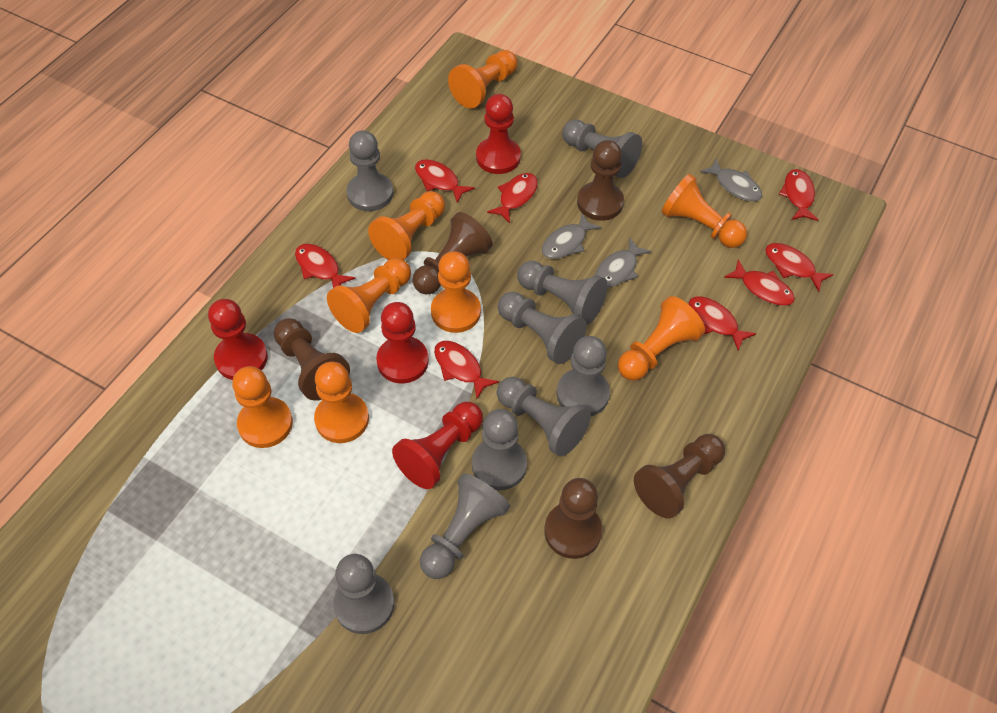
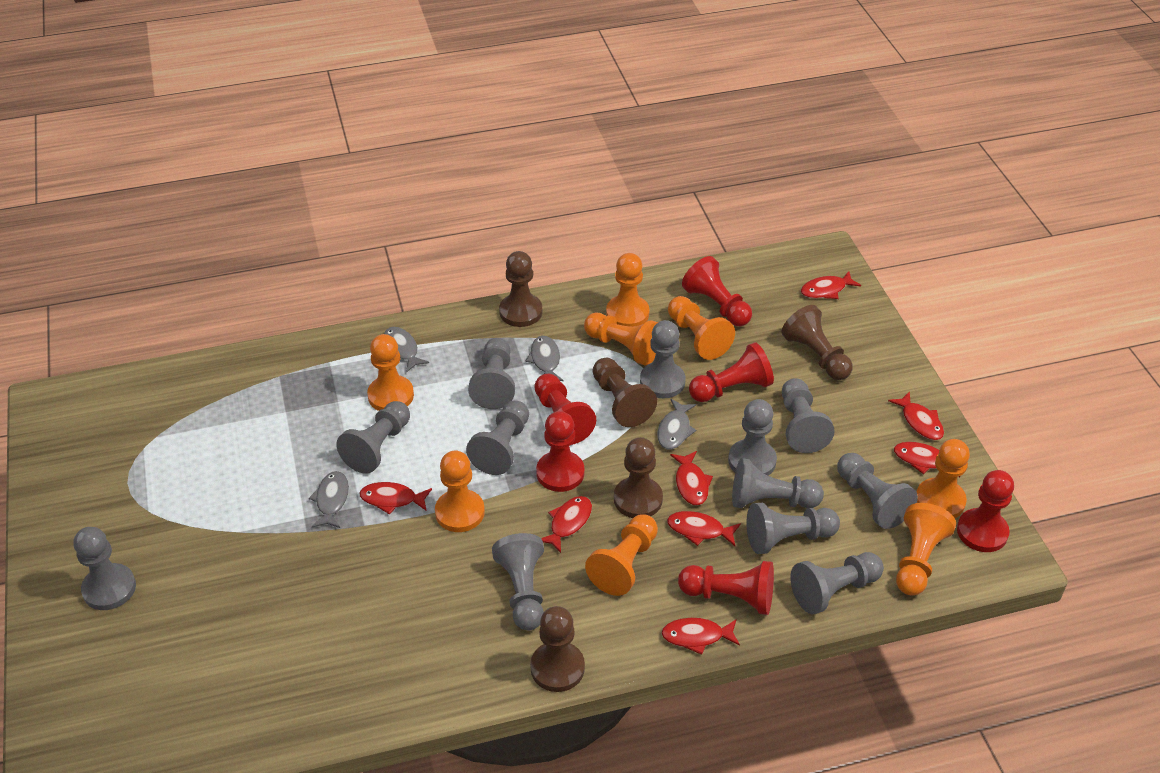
grey fish: 3 -> 4
grey pawn: 9 -> 12
red pawn: 4 -> 6

